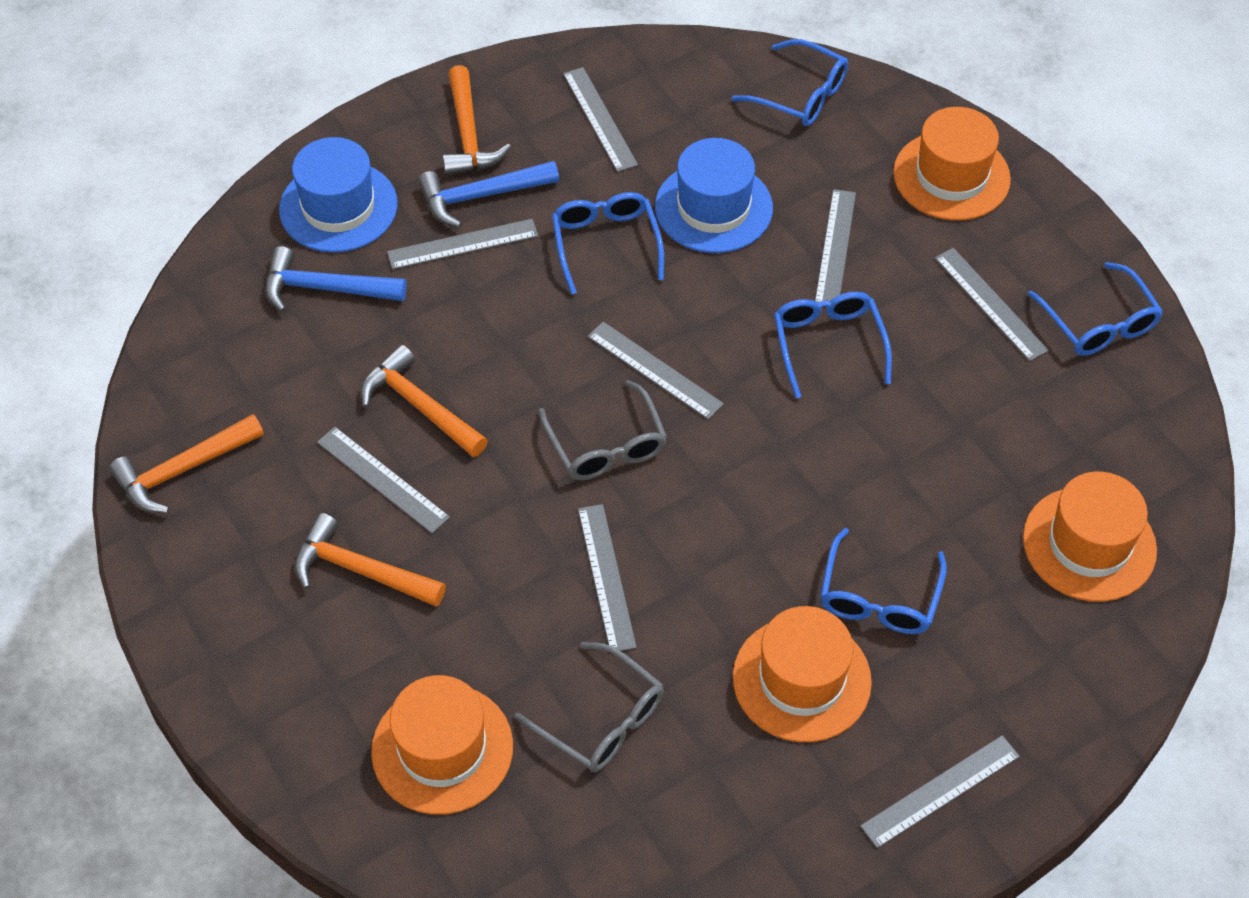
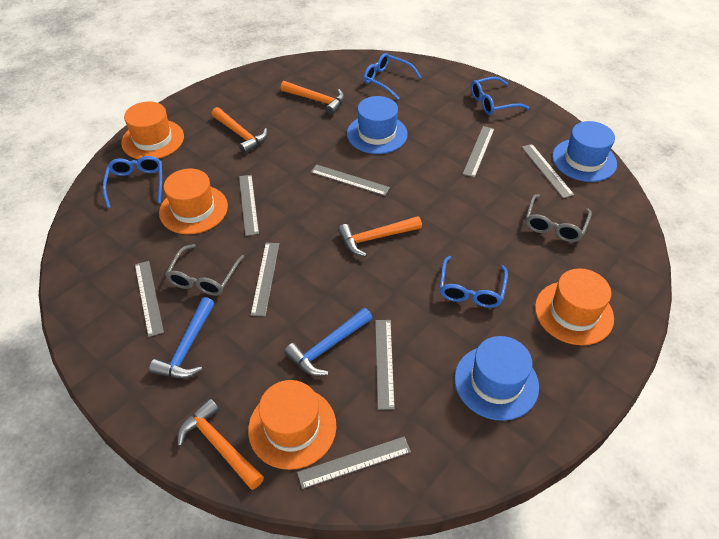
blue glasses: 5 -> 4
blue hat: 2 -> 3

